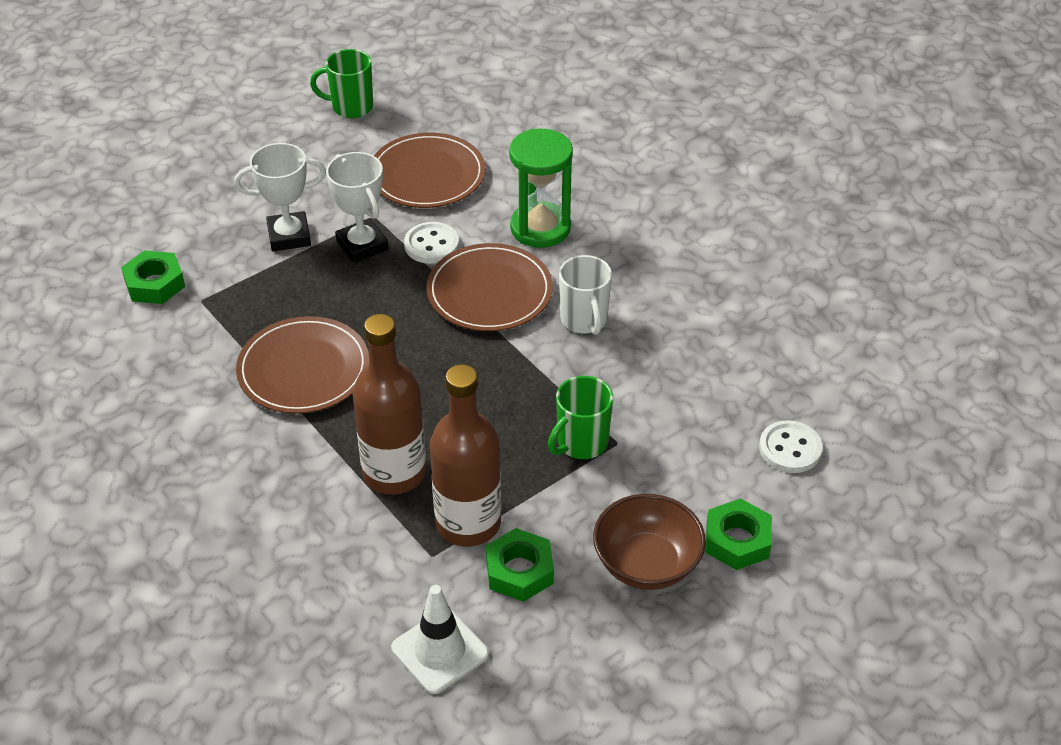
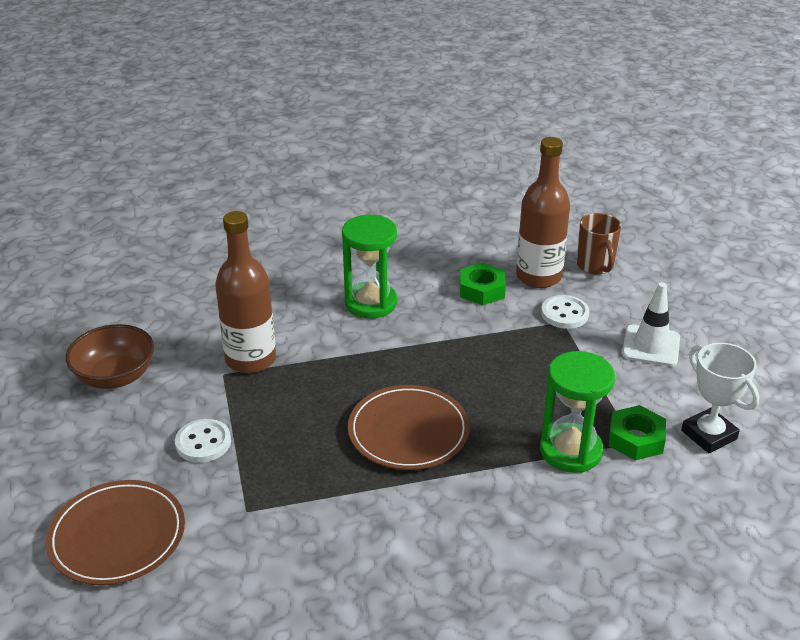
brown mug: 0 -> 1
brown plate: 3 -> 2
green hourglass: 1 -> 2
green mug: 2 -> 0
green nut: 3 -> 2
white mug: 1 -> 0
white trophy: 2 -> 1

